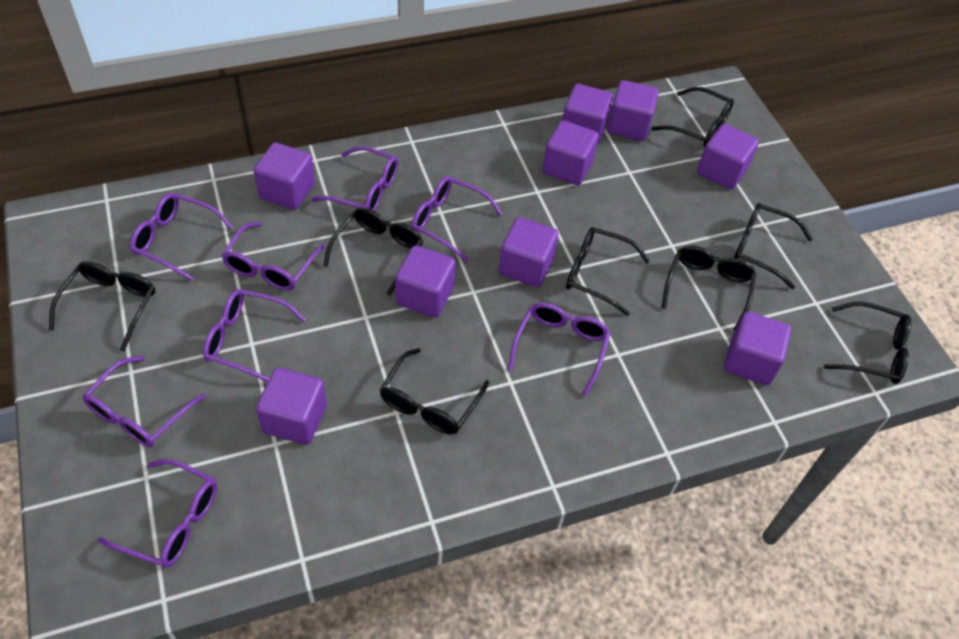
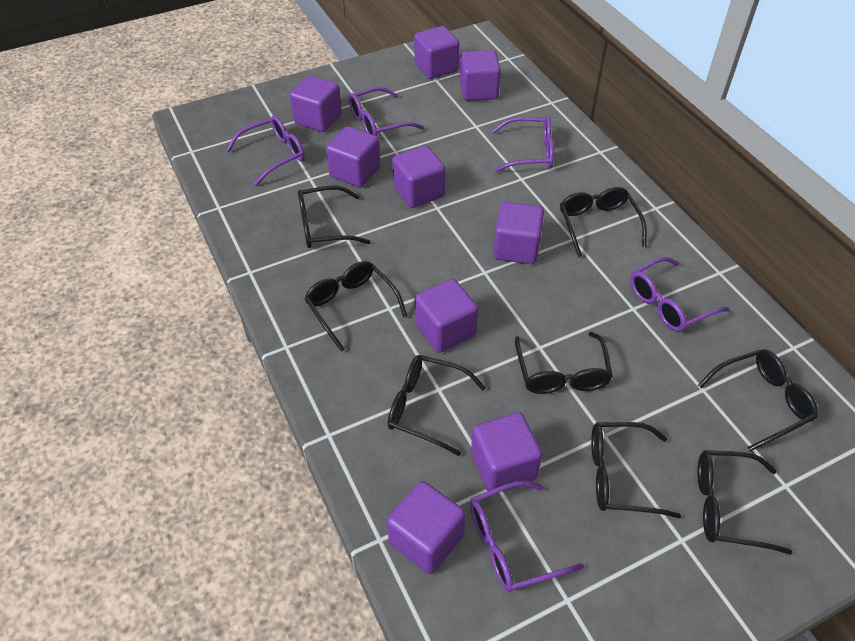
purple glasses: 8 -> 5

